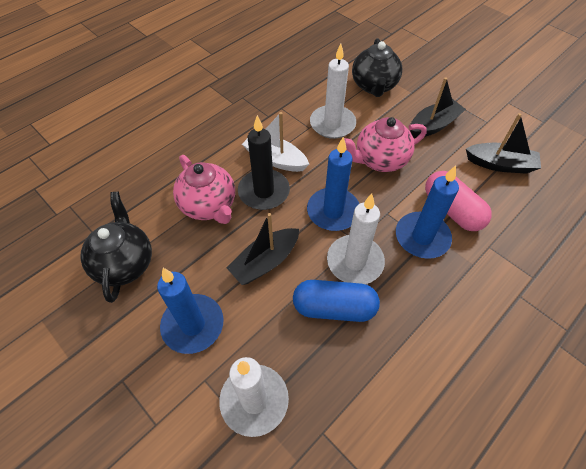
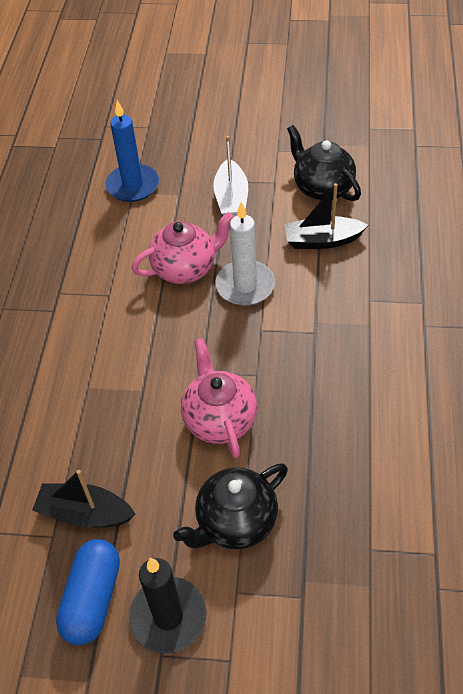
black boat: 3 -> 2
blue candle: 3 -> 1
pink capsule: 1 -> 0
white candle: 3 -> 1

